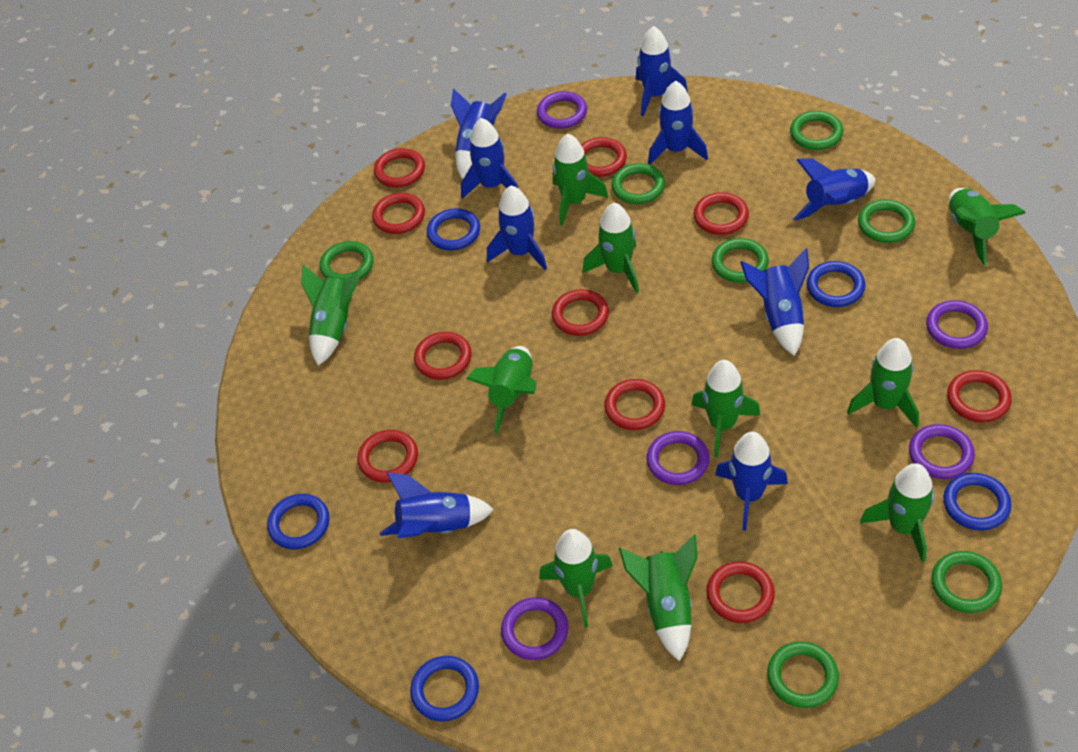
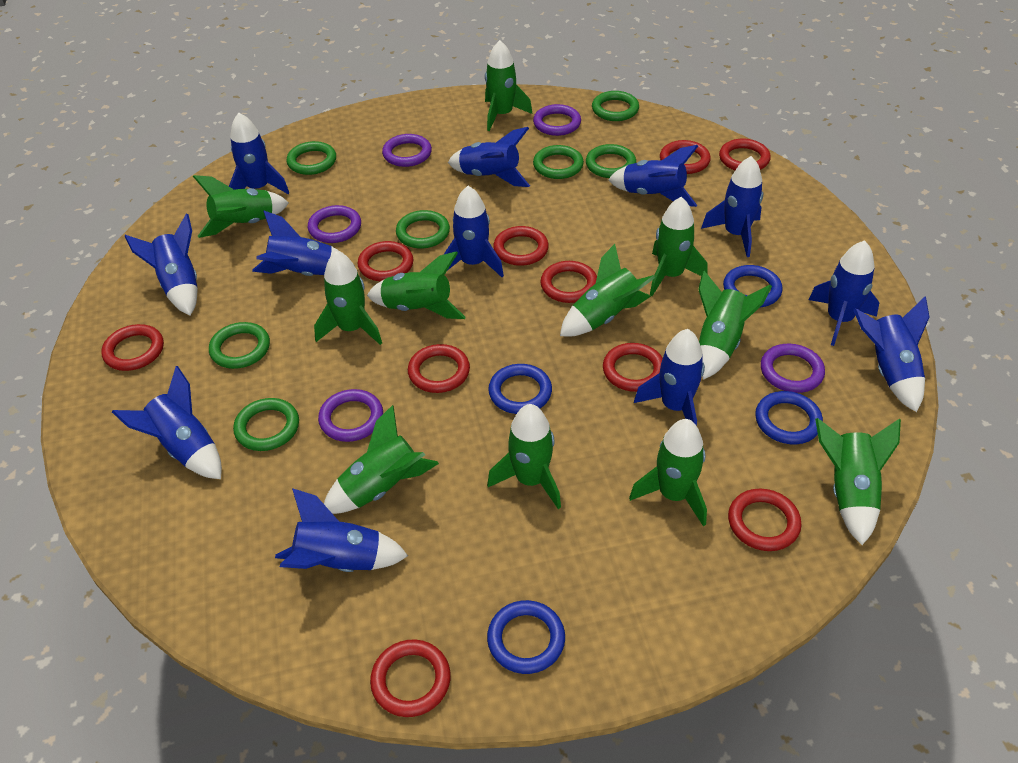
blue ring: 5 -> 4
blue rocket: 9 -> 12
green rocket: 10 -> 11

